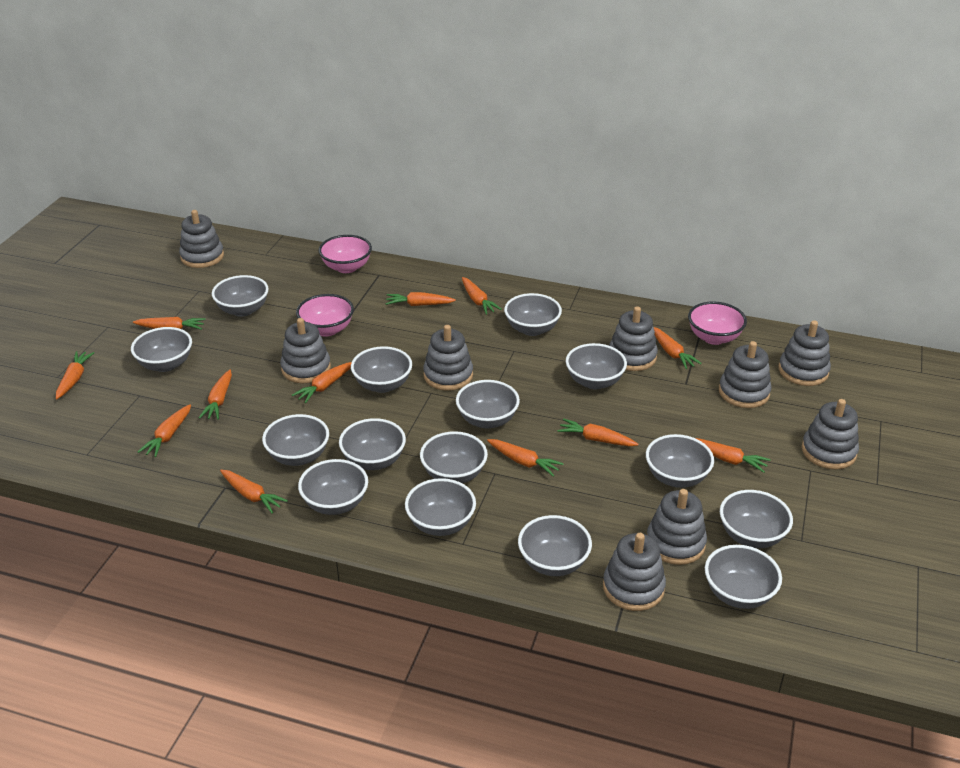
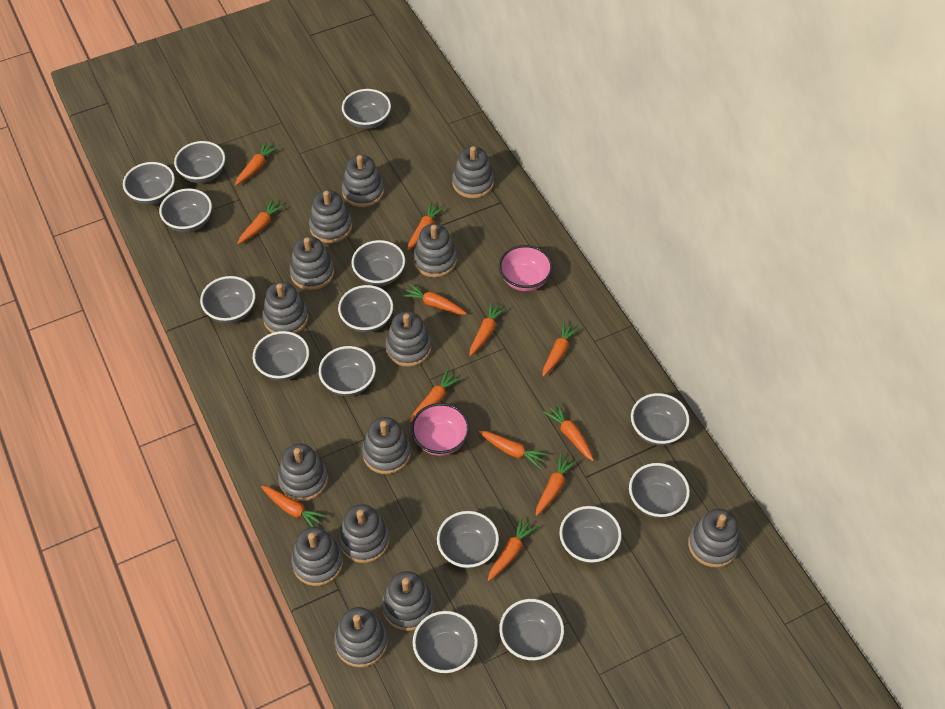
grey stacking toy: 9 -> 14
pink bowl: 3 -> 2

